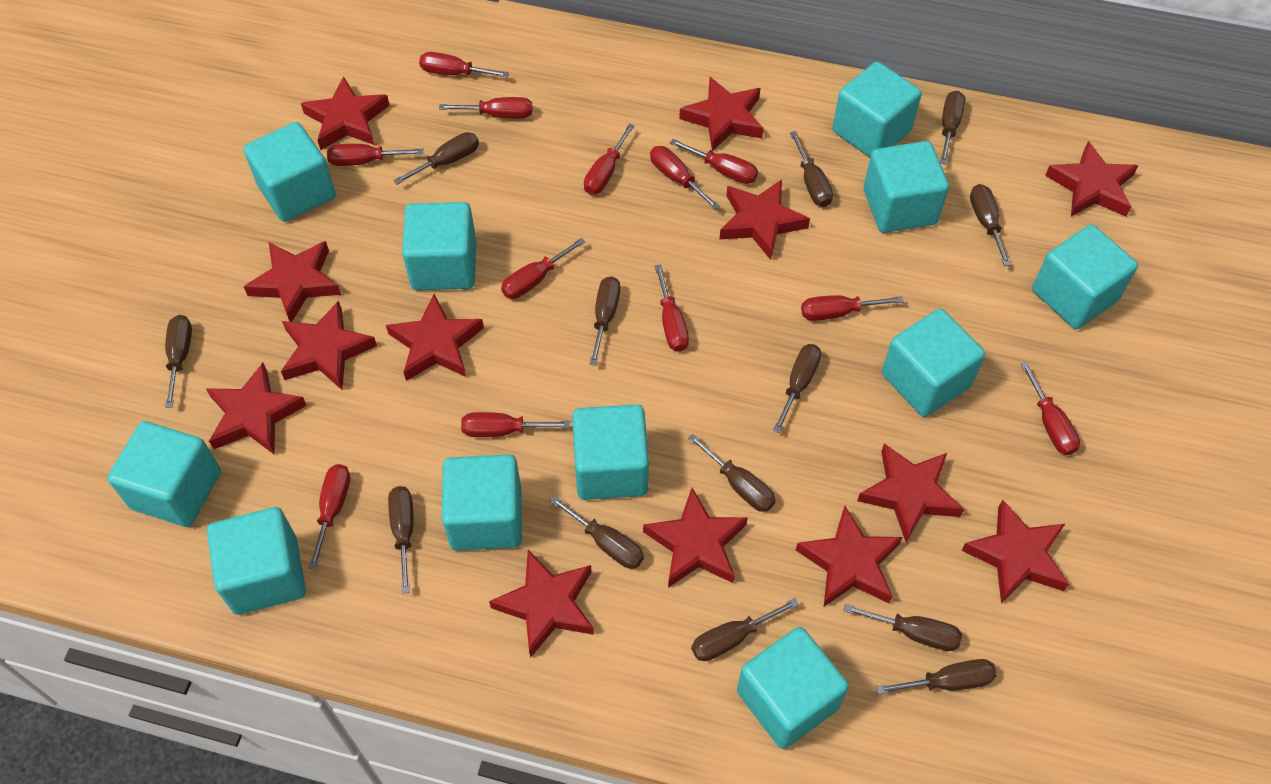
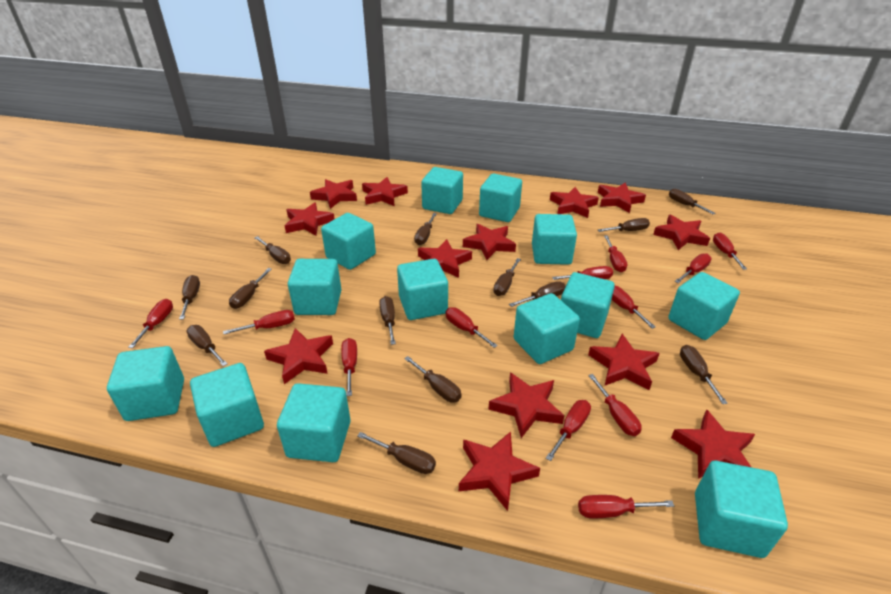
turquoise cube: 11 -> 13

